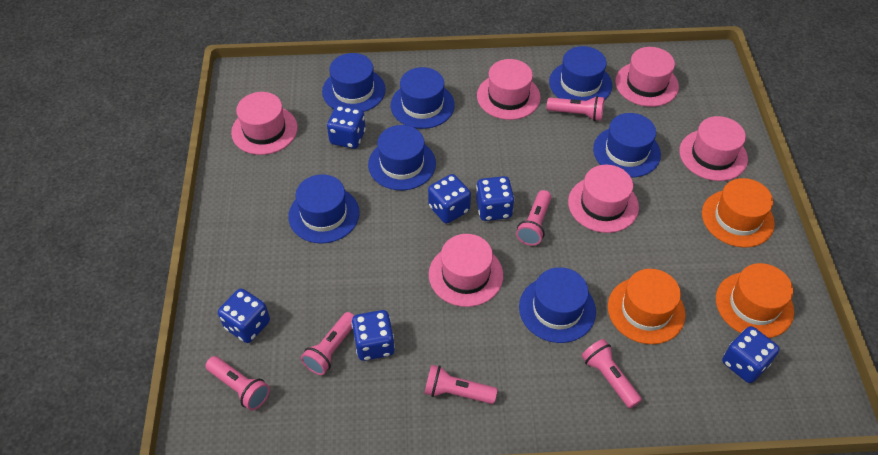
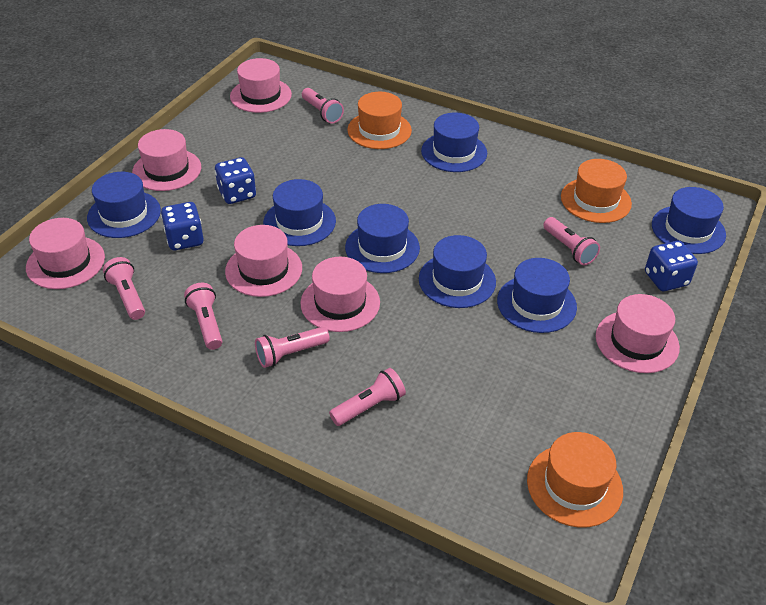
blue dice: 6 -> 3

